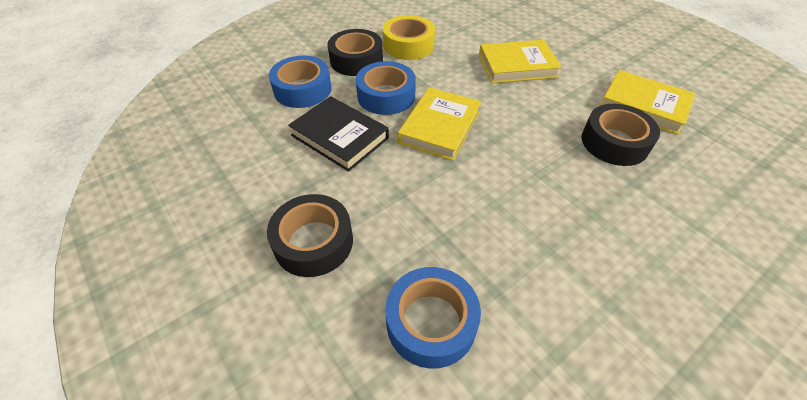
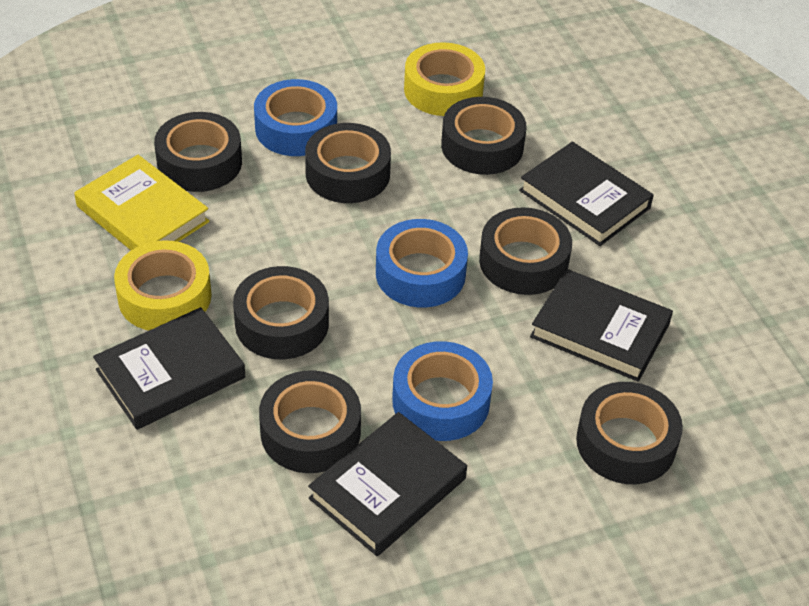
black book: 1 -> 4
black tape: 3 -> 7
yellow book: 3 -> 1
yellow tape: 1 -> 2

